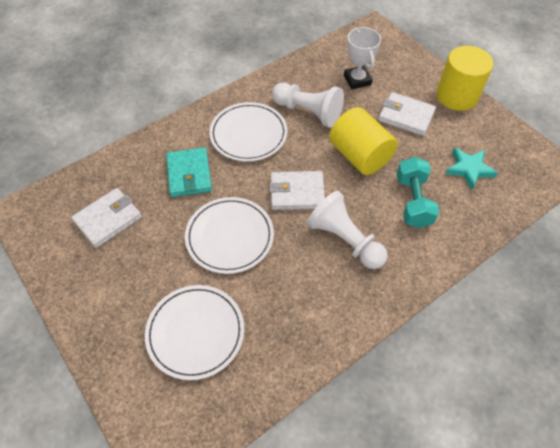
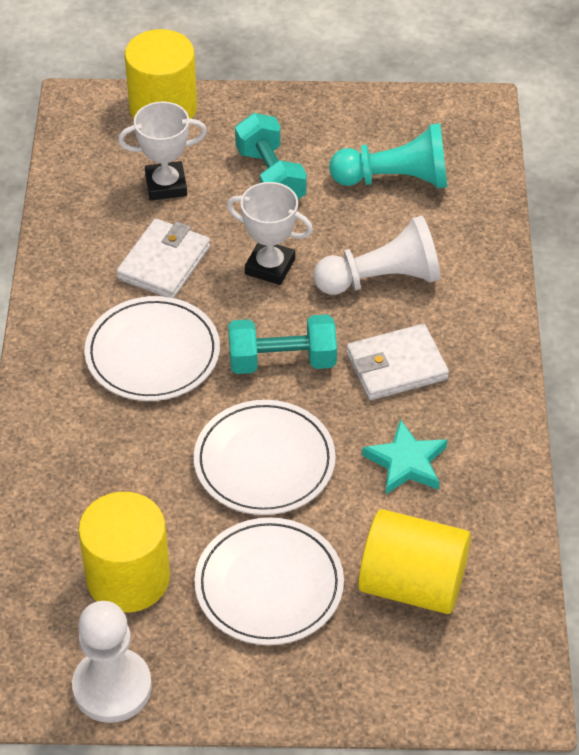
turquoise dumbbell: 1 -> 2
turquoise pawn: 0 -> 1
turquoise wallet: 1 -> 0
white trophy: 1 -> 2
white wallet: 3 -> 2
yellow cylinder: 2 -> 3

